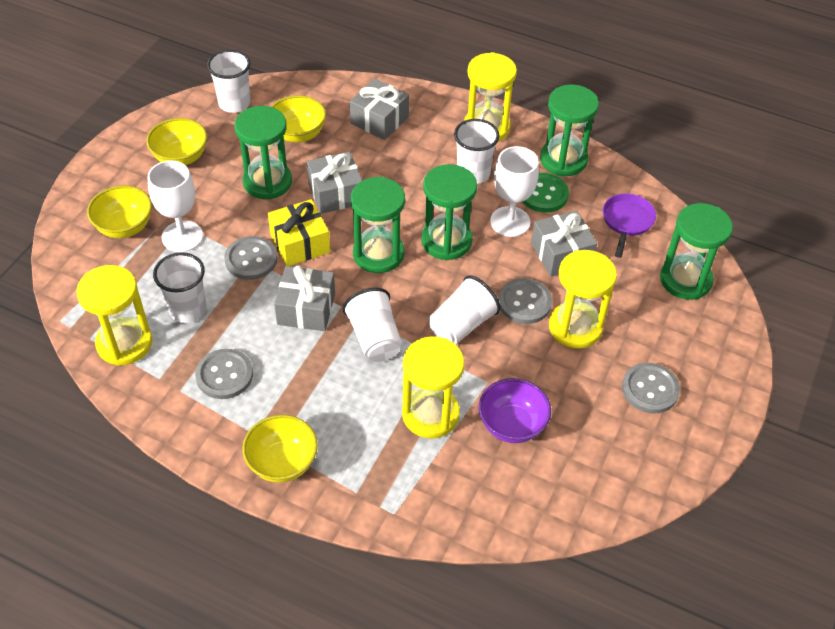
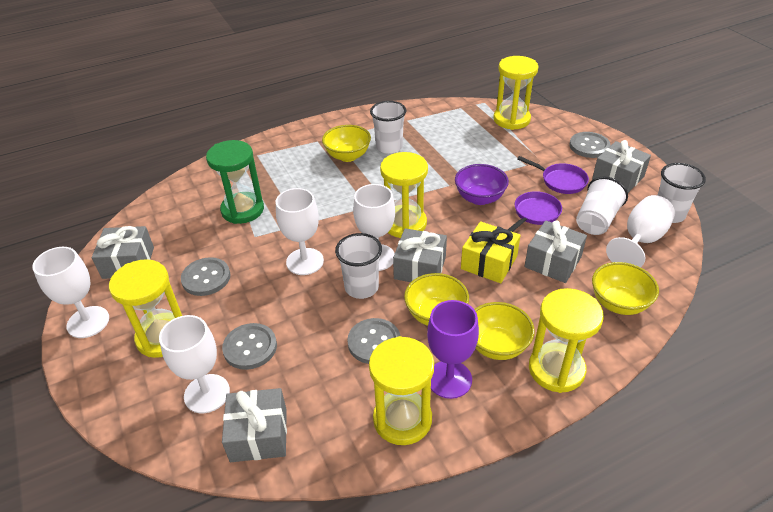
green button: 1 -> 0
green hourglass: 5 -> 1
grey gift: 4 -> 5
purple goblet: 0 -> 1
purple pan: 1 -> 2
white cup: 5 -> 4
white goblet: 2 -> 5
yellow hourglass: 4 -> 5

